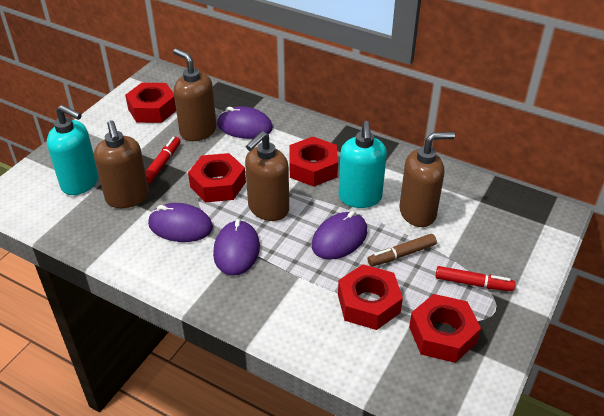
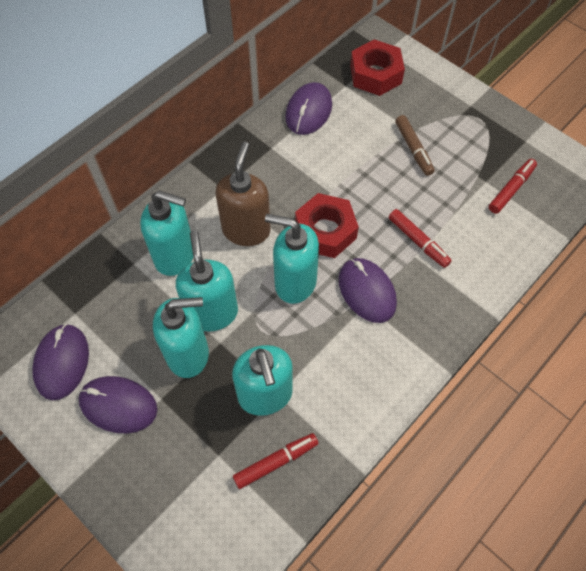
brown soap dispenser: 4 -> 1
red marker: 2 -> 3
red nut: 5 -> 2
turquoise soap dispenser: 2 -> 5

